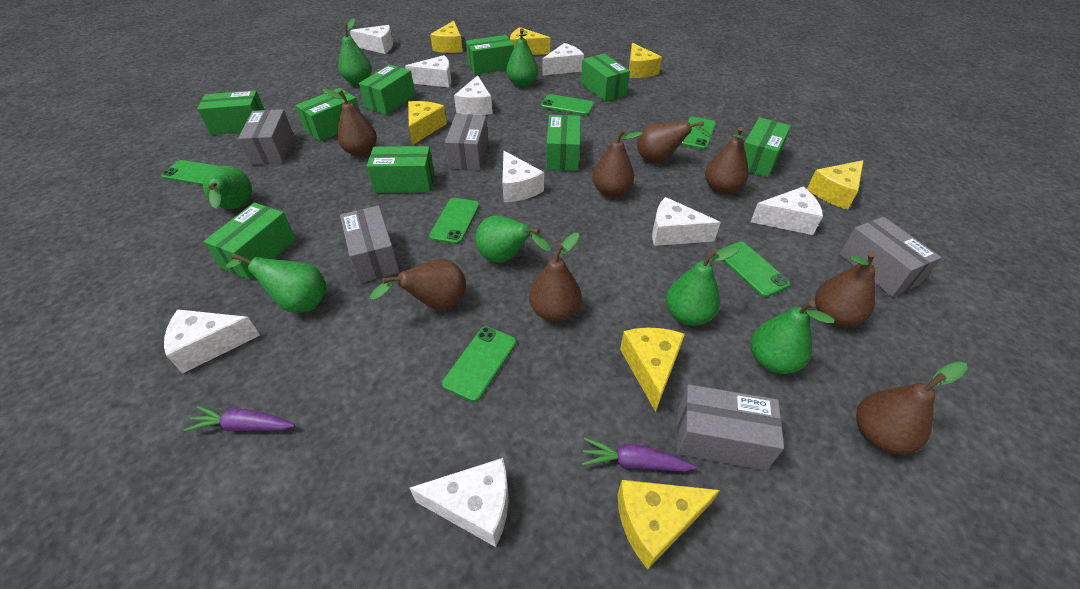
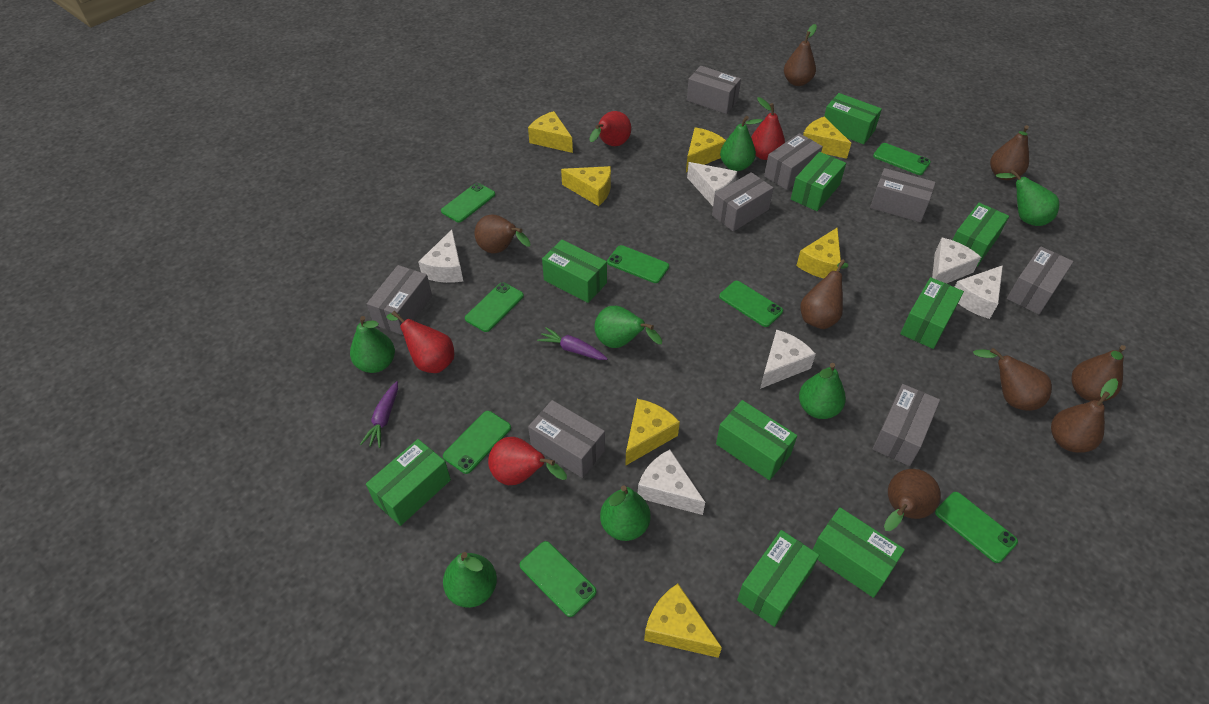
green phone: 6 -> 8
grey box: 5 -> 8
red pear: 0 -> 4
white cheese: 9 -> 6

